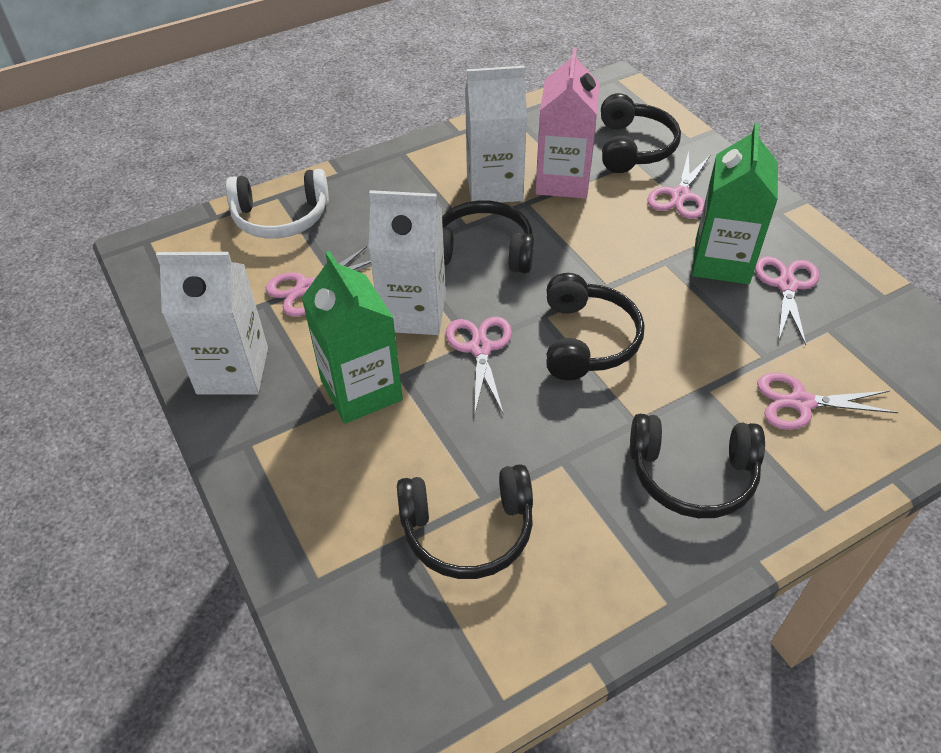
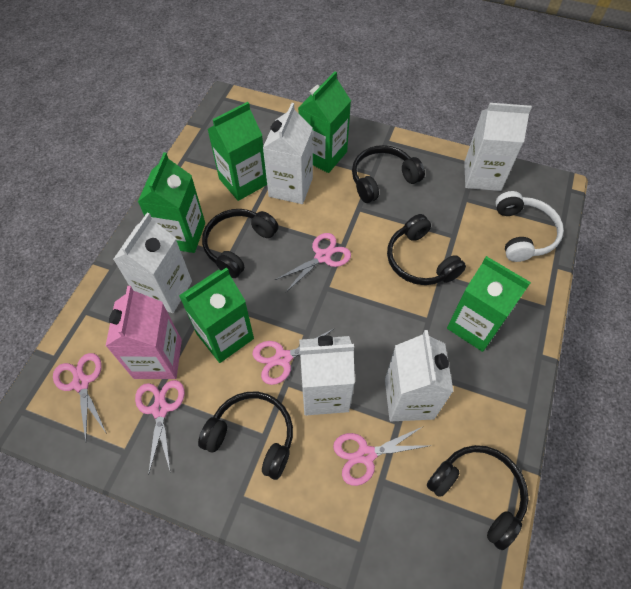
green carton: 2 -> 5
white carton: 3 -> 5

